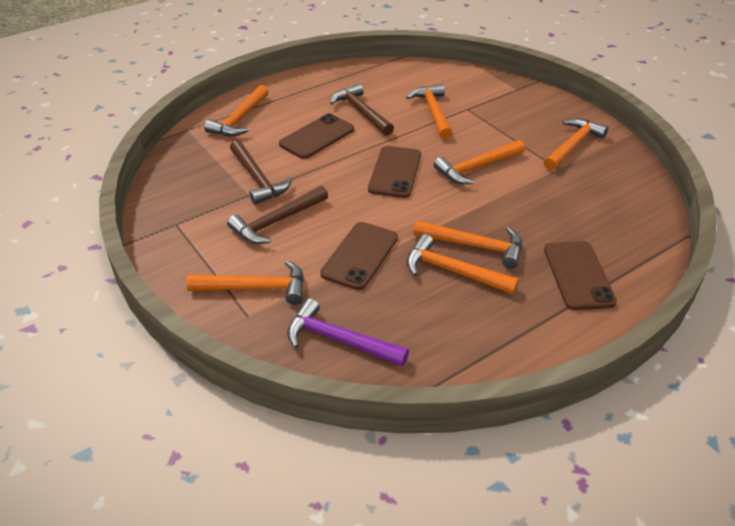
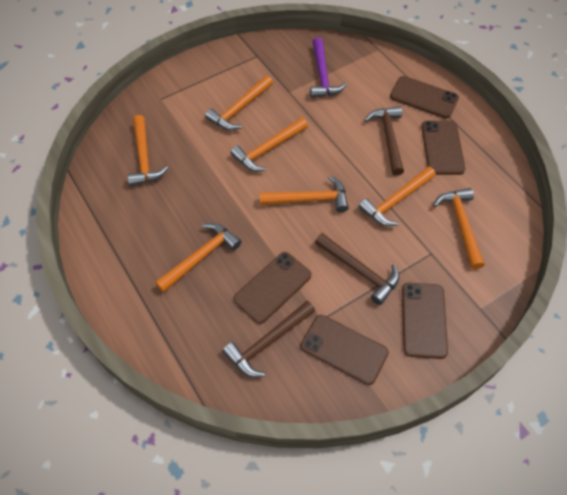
brown phone: 4 -> 5

